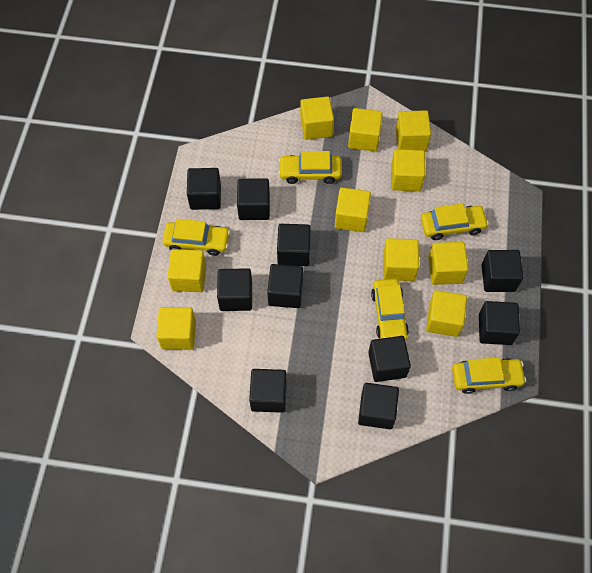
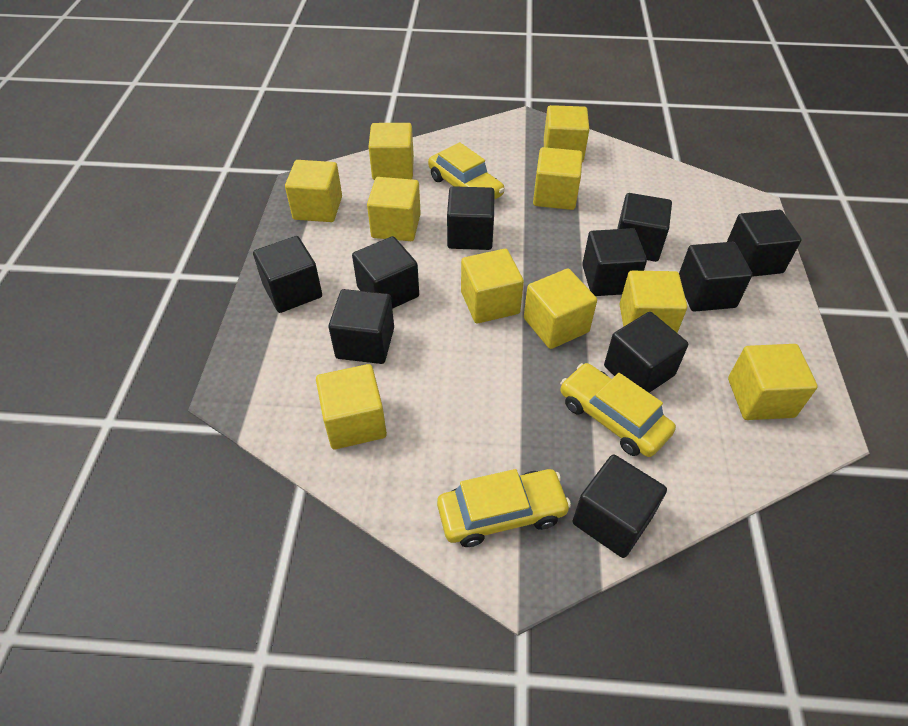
yellow car: 5 -> 3

